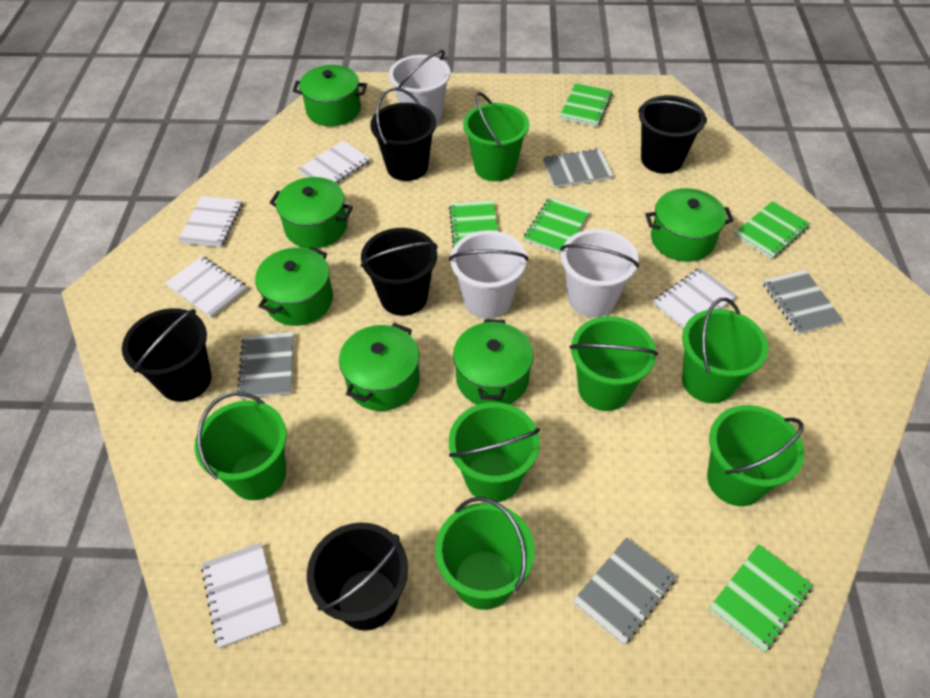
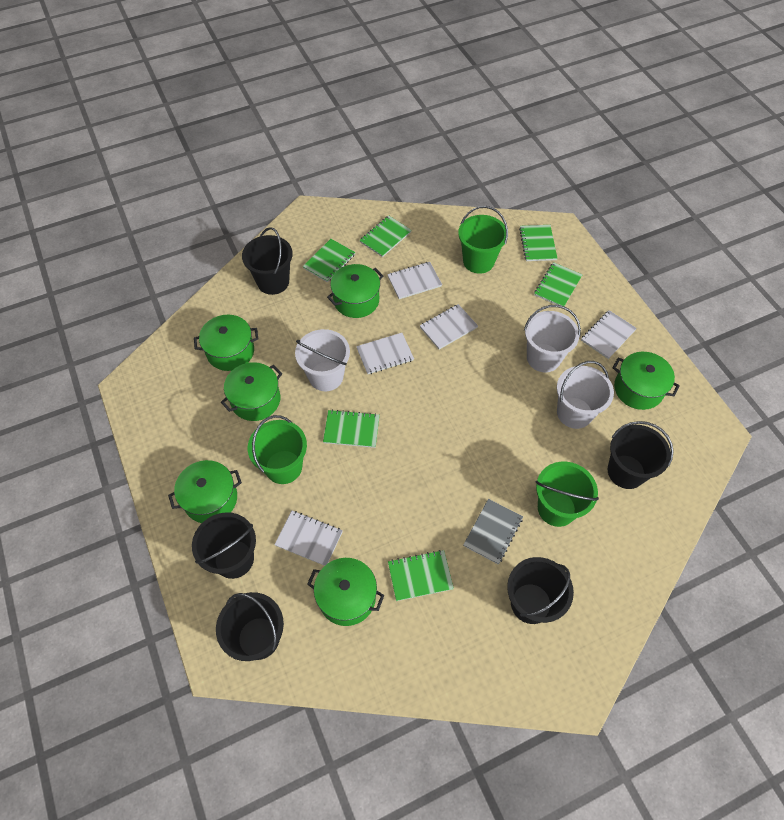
green bucket: 7 -> 3
green notebook: 5 -> 6
grey notebook: 4 -> 1

